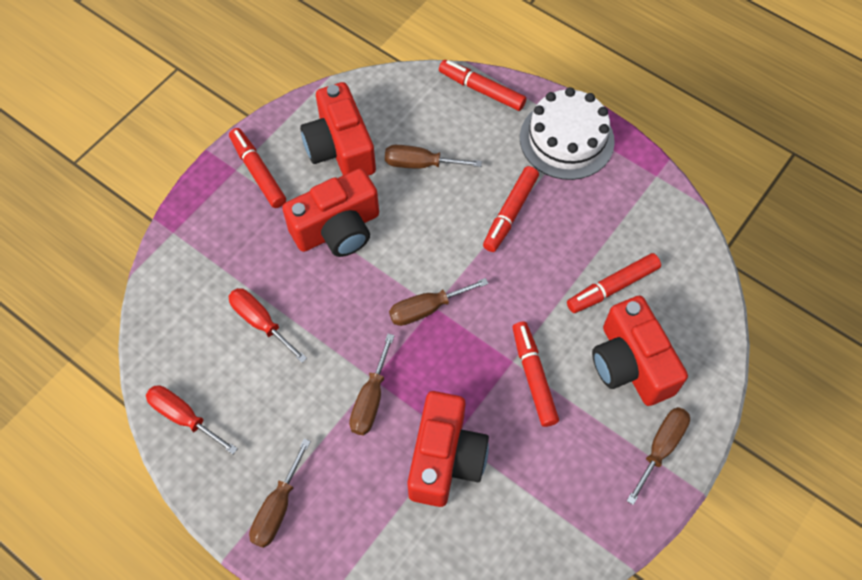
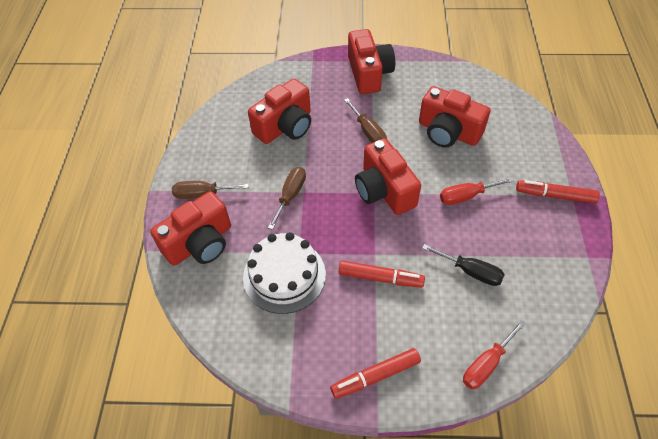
black screwdriver: 0 -> 1
brown screwdriver: 5 -> 3
red camera: 4 -> 5
red marker: 5 -> 3

